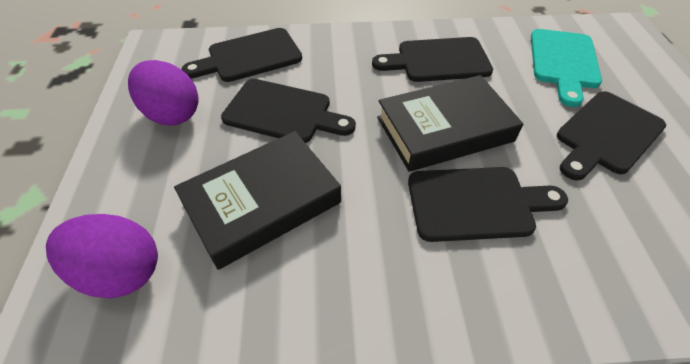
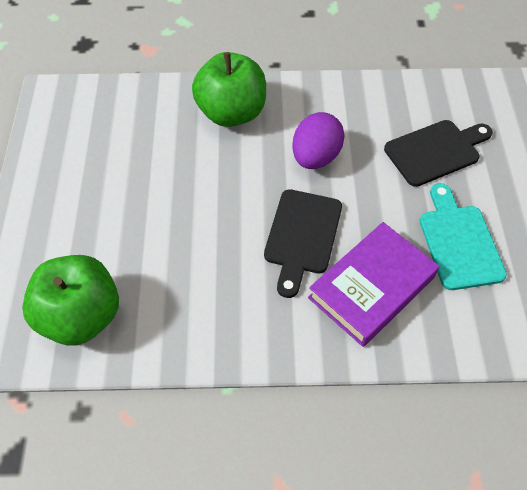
black book: 2 -> 0
black cutting board: 5 -> 2
green apple: 0 -> 2
purple book: 0 -> 1
purple egg: 2 -> 1

